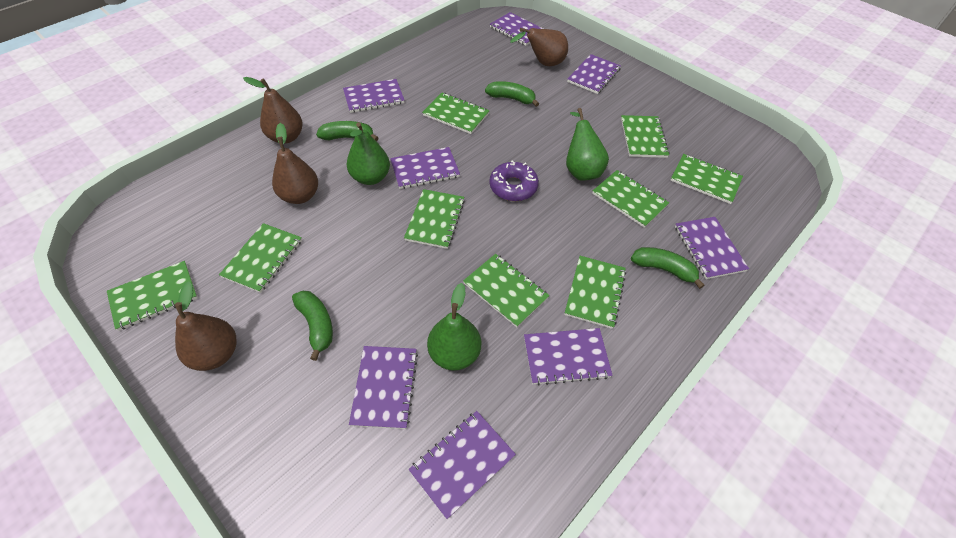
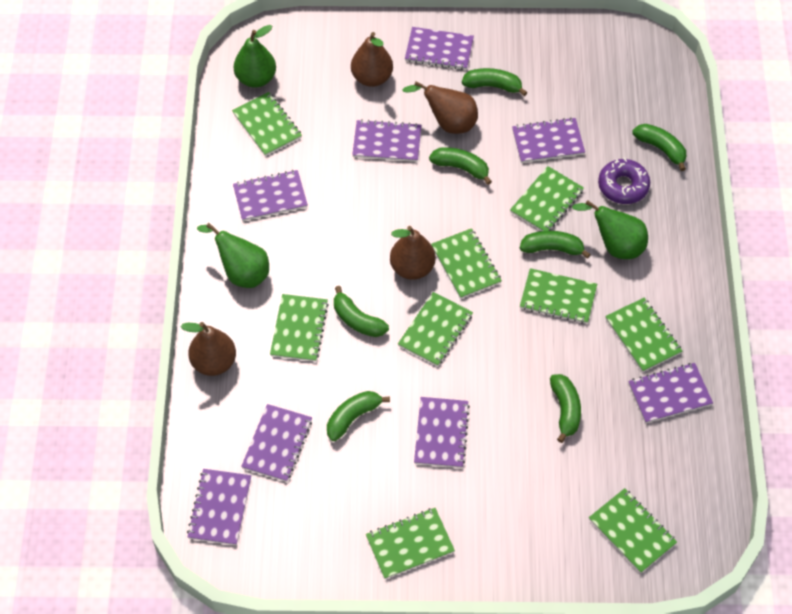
green banana: 4 -> 7

